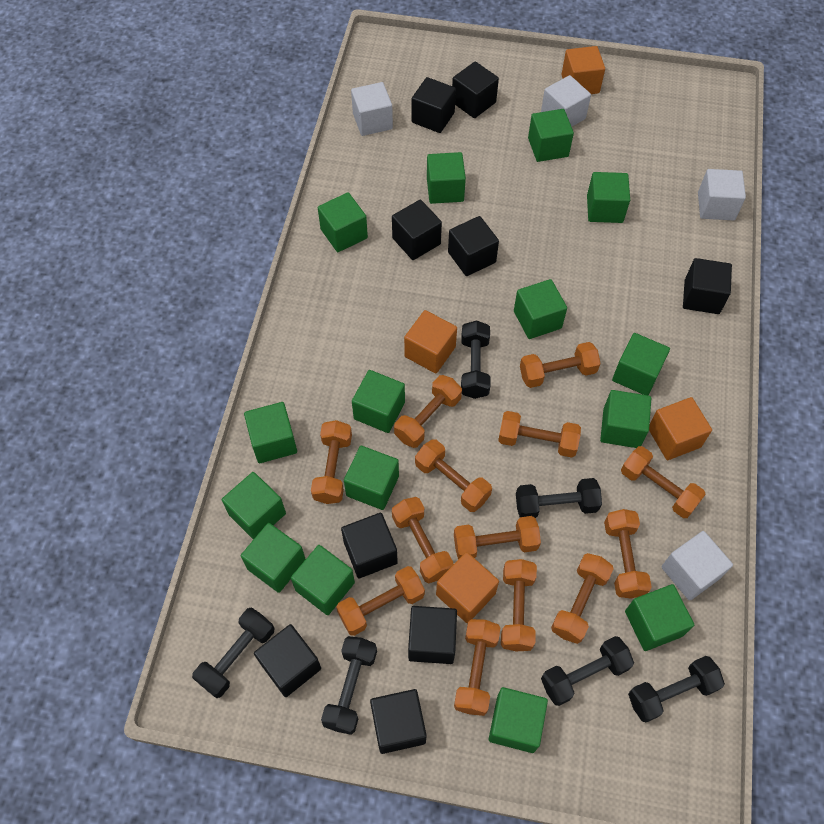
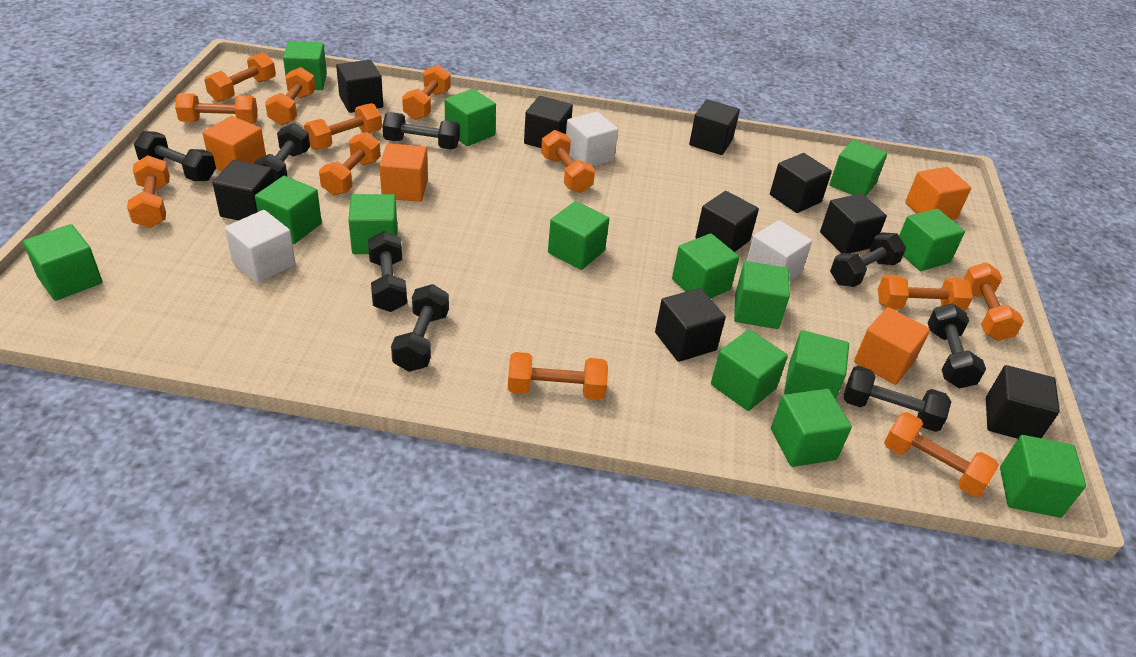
black dumbbell: 6 -> 8
green cube: 15 -> 14
orange dumbbell: 13 -> 12
white cube: 4 -> 3

